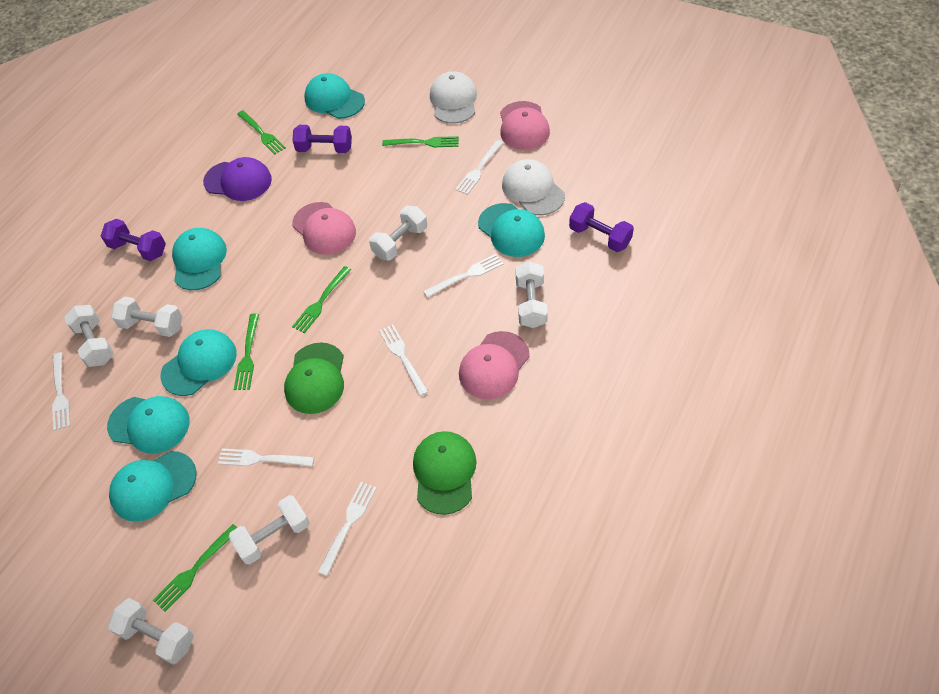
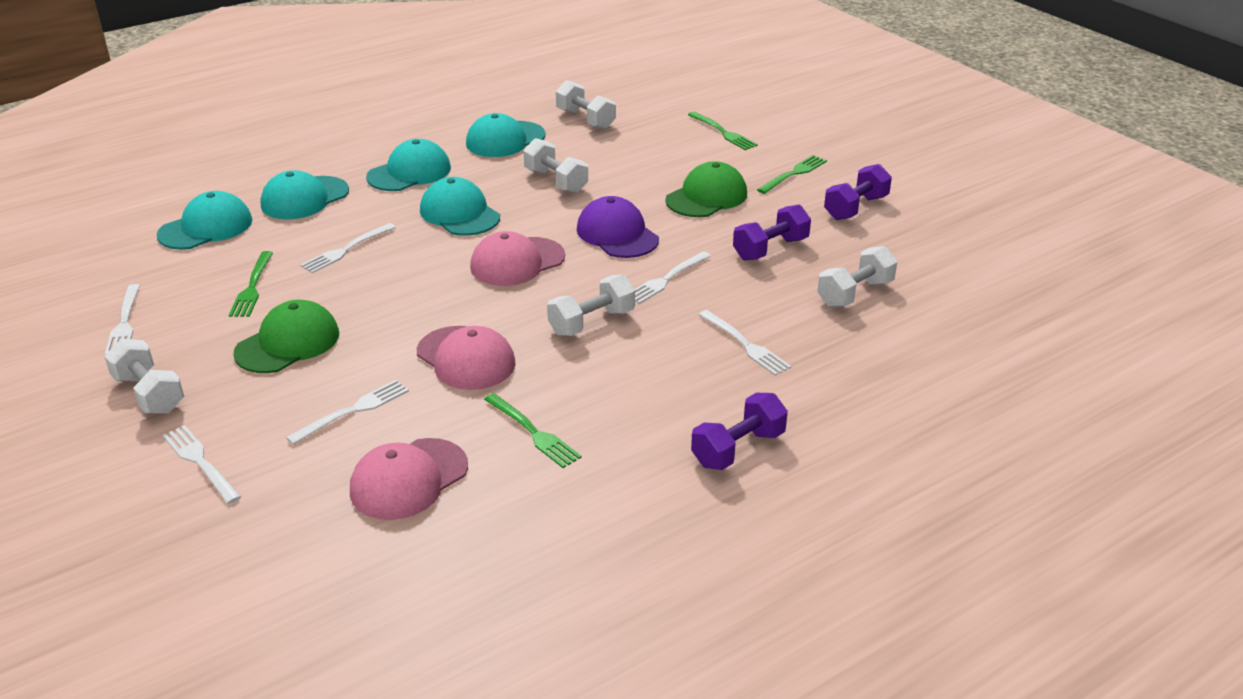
green fork: 5 -> 4
turquoise cap: 6 -> 5
white cap: 2 -> 0
white dumbbell: 6 -> 5

